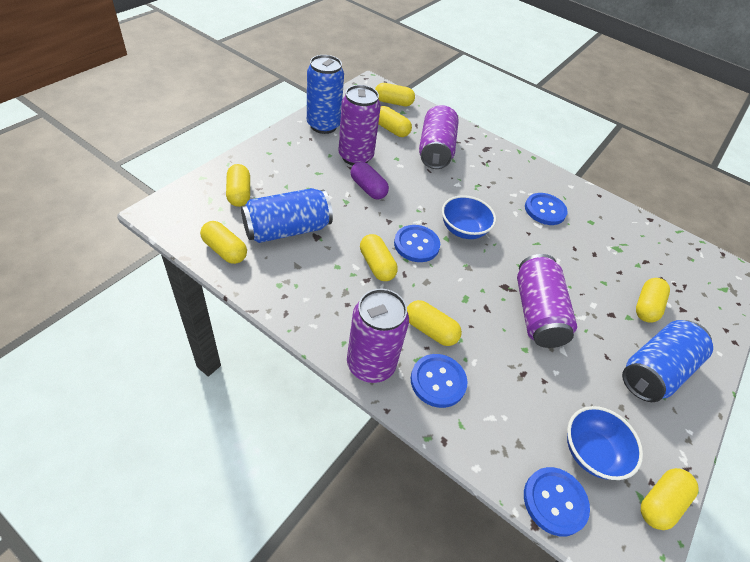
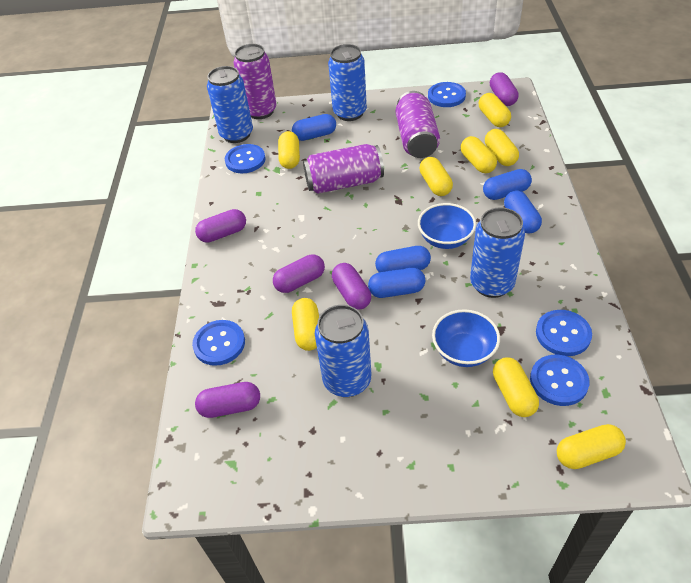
blue button: 4 -> 5
blue can: 3 -> 4
blue capsule: 0 -> 5
purple can: 4 -> 3
purple capsule: 1 -> 5

